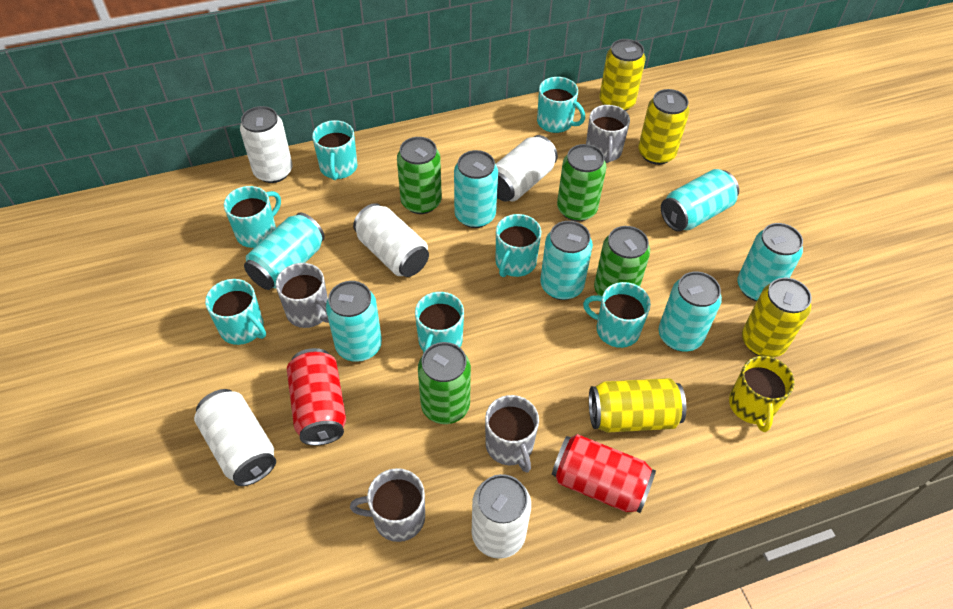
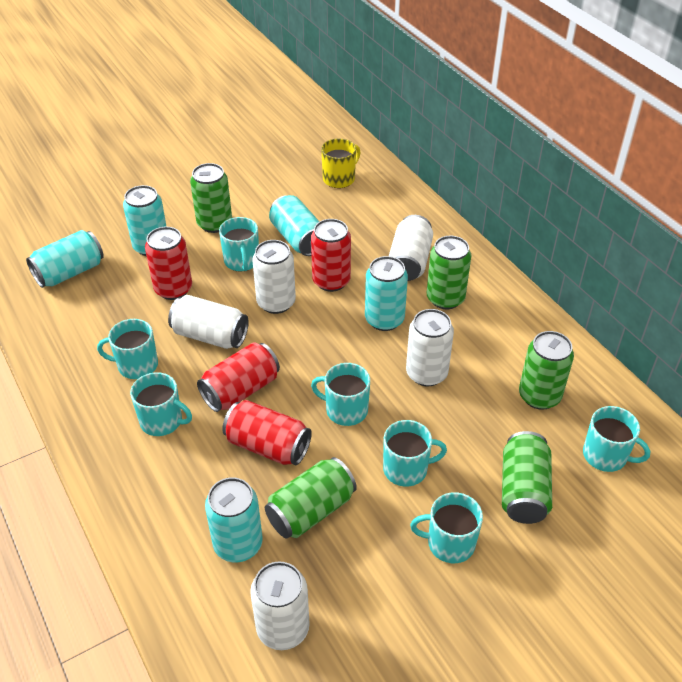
green can: 4 -> 5
grey mug: 4 -> 0
red can: 2 -> 4
turquoise can: 7 -> 5
yellow can: 4 -> 0

